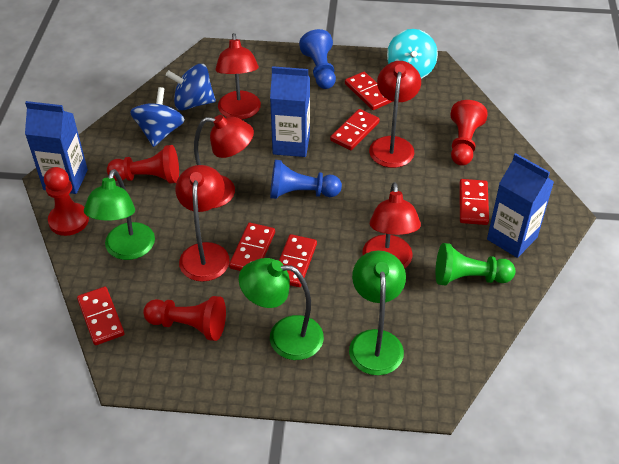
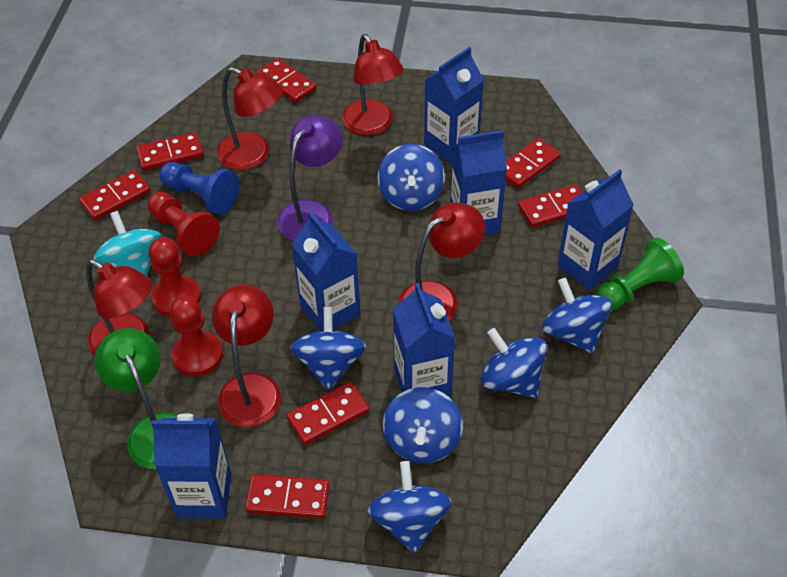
blue carton: 3 -> 6
blue pawn: 2 -> 1
blue spinning top: 2 -> 6
green lamp: 3 -> 1
purple lamp: 0 -> 1
red domino: 6 -> 7
red pawn: 4 -> 3

